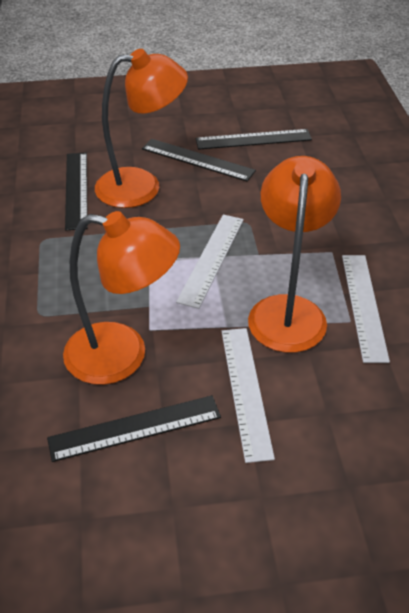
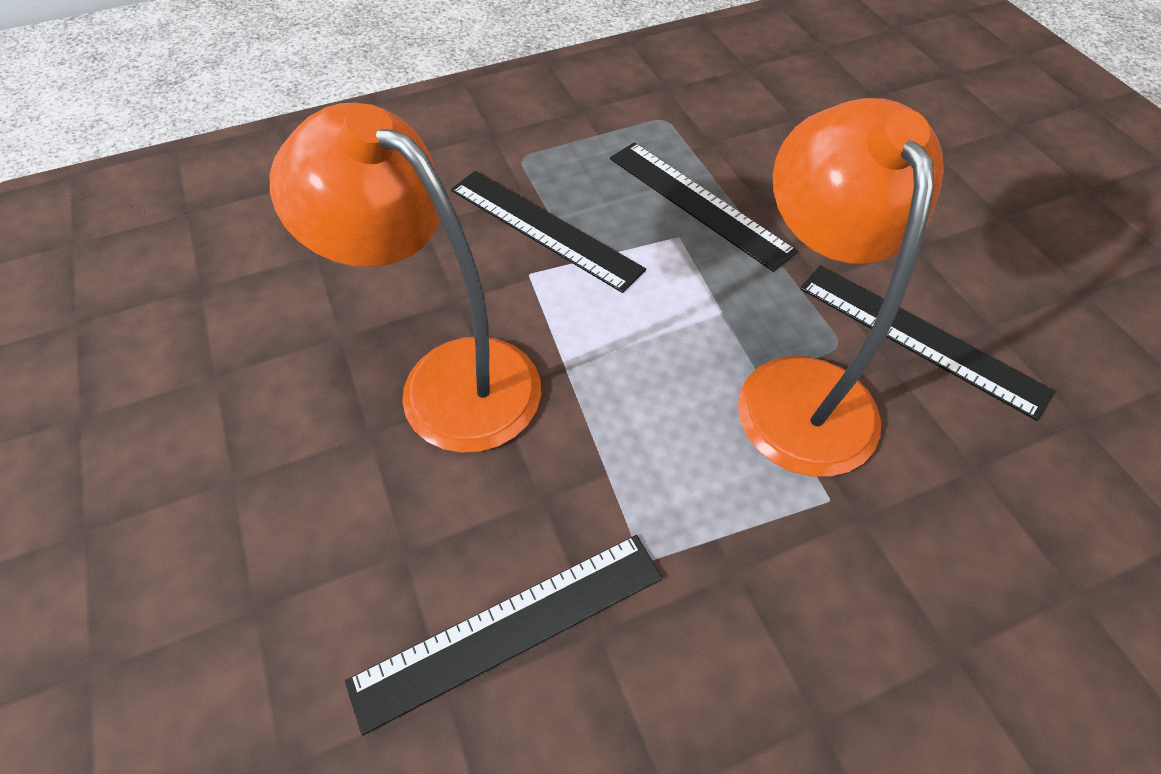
orange lamp: 3 -> 2
white ruler: 3 -> 0

